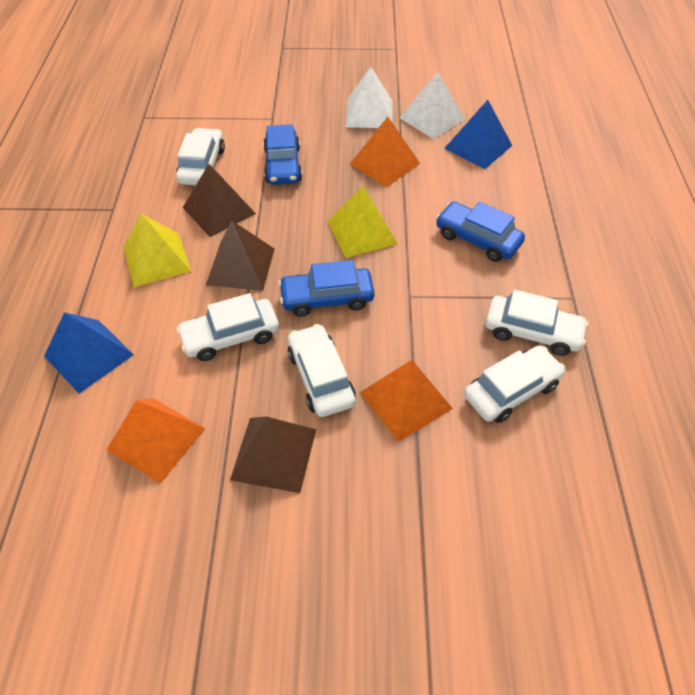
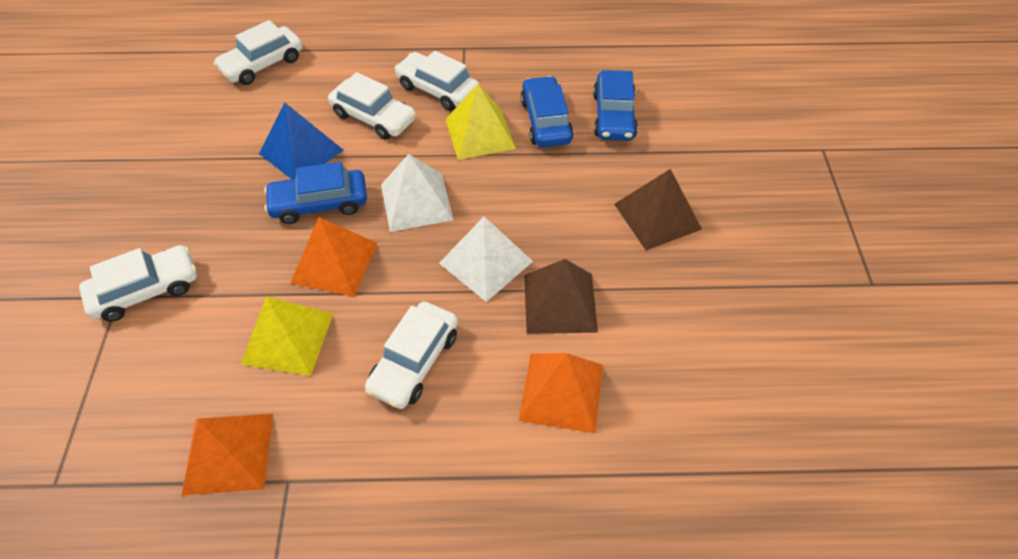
blue pyramid: 2 -> 1
brown pyramid: 3 -> 2

